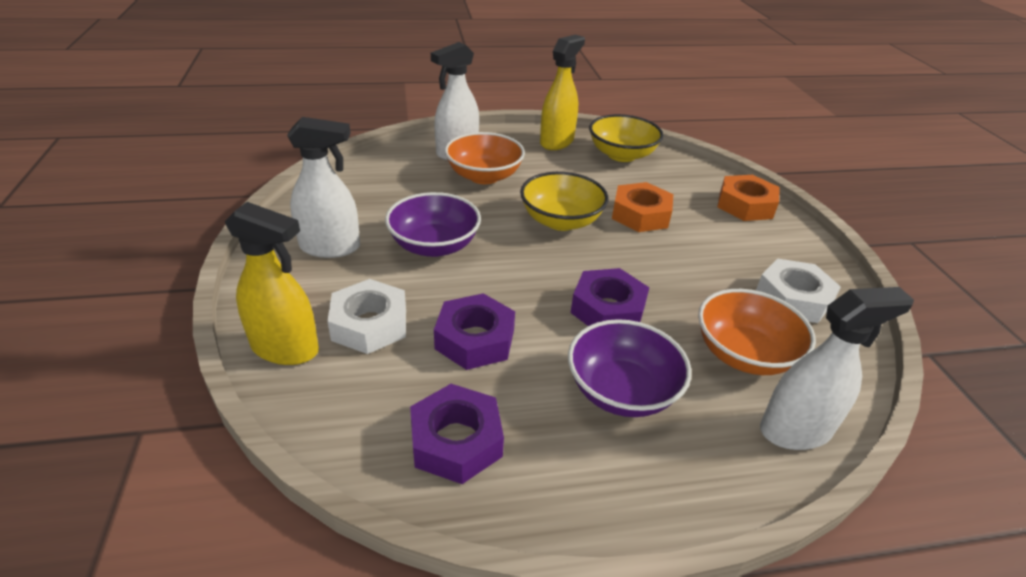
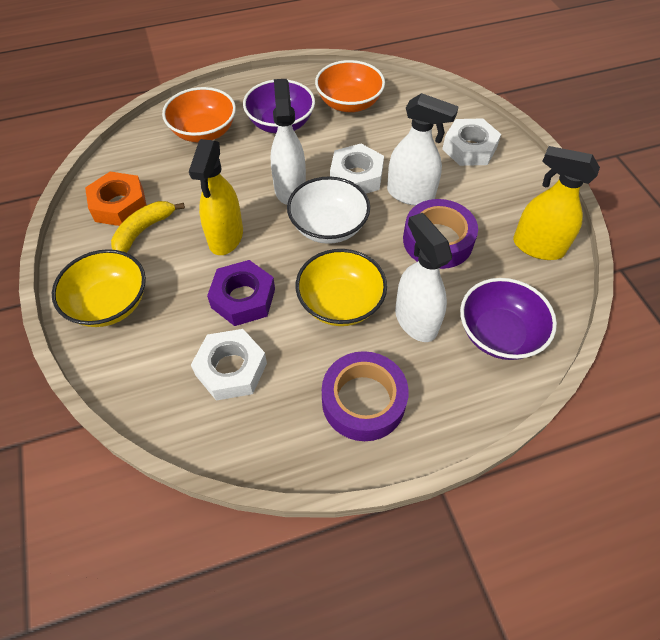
orange nut: 2 -> 1
purple nut: 3 -> 1
purple tape: 0 -> 2
white bowl: 0 -> 1
white nut: 2 -> 3
yellow banana: 0 -> 1

